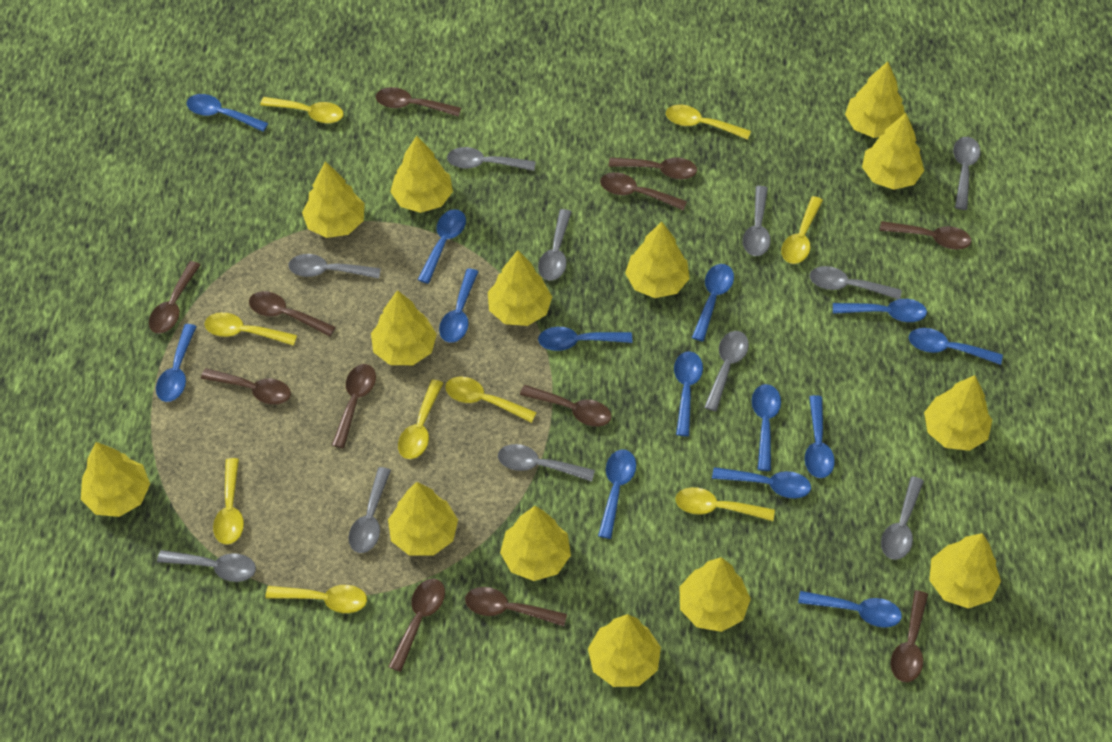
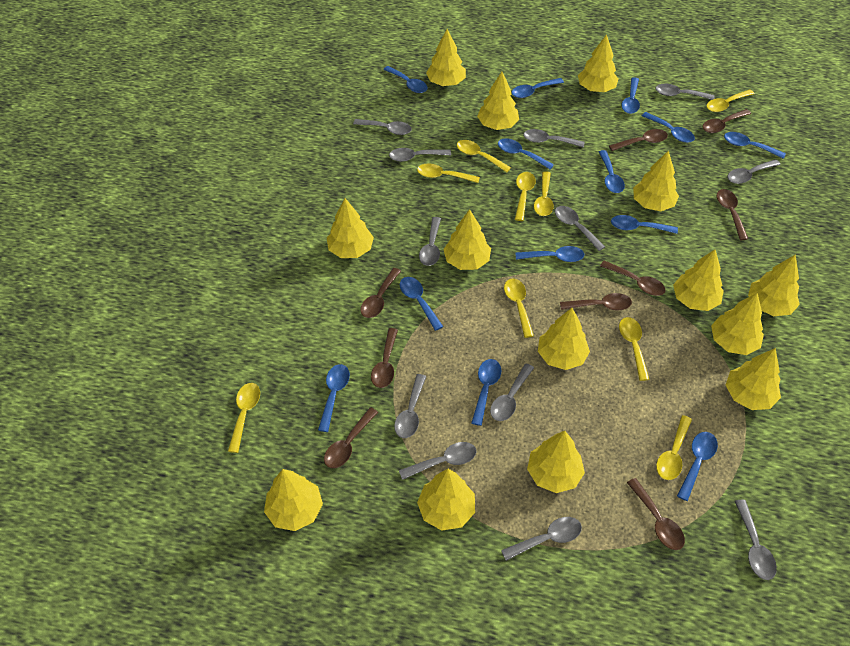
blue spoon: 14 -> 13
brown spoon: 12 -> 9
grey spoon: 11 -> 12

